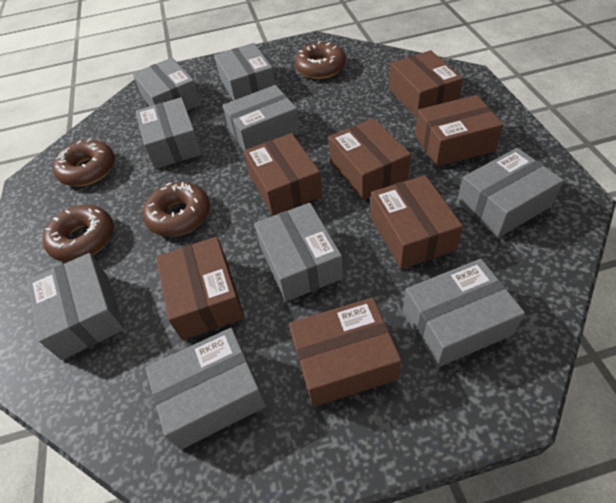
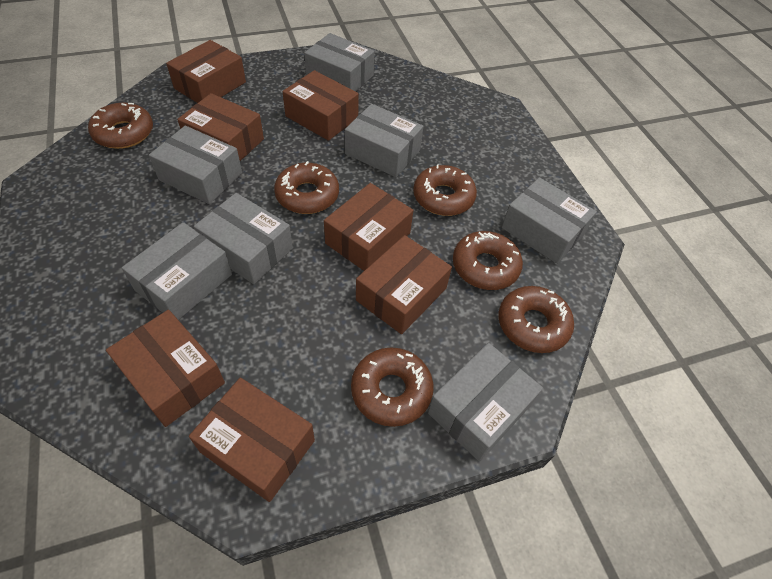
brown donut: 4 -> 6
grey box: 9 -> 7

